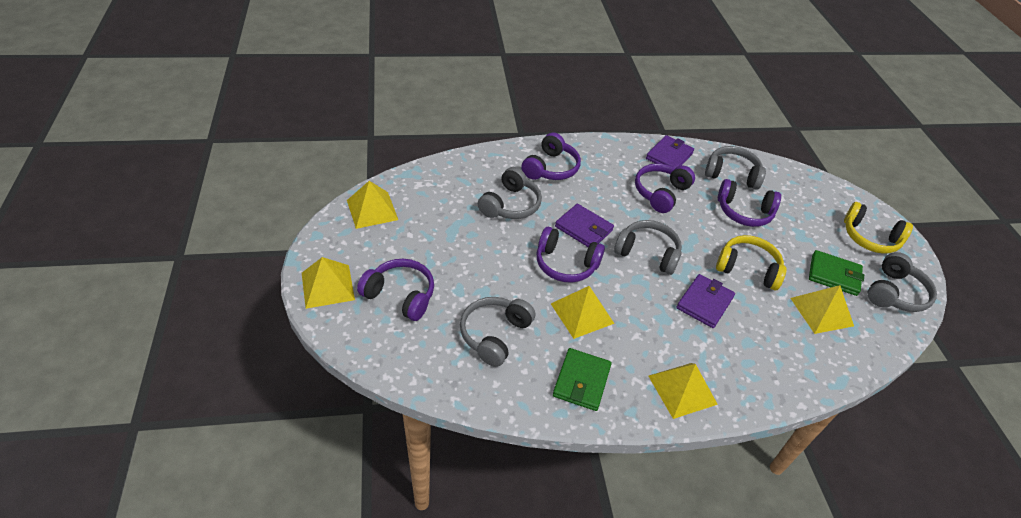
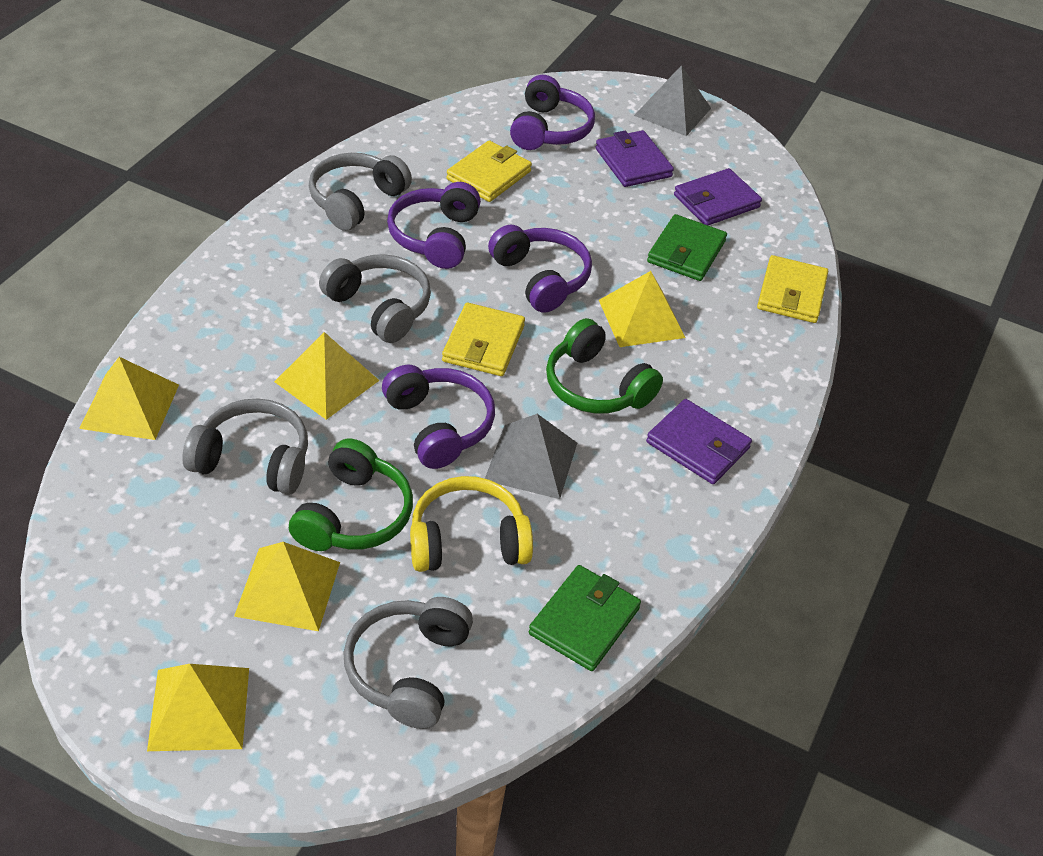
green headphones: 0 -> 2
grey headphones: 5 -> 4
grey pyramid: 0 -> 2
purple headphones: 5 -> 4
yellow headphones: 2 -> 1
yellow wallet: 0 -> 3

